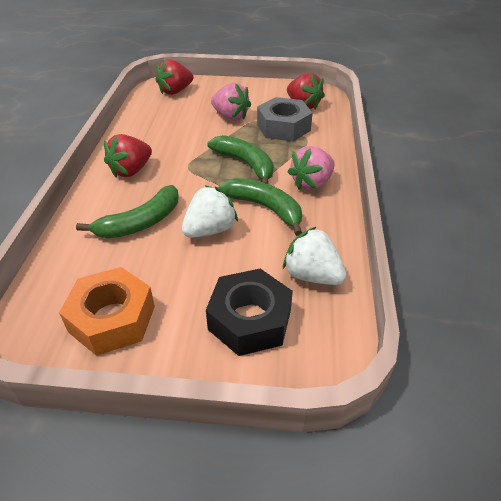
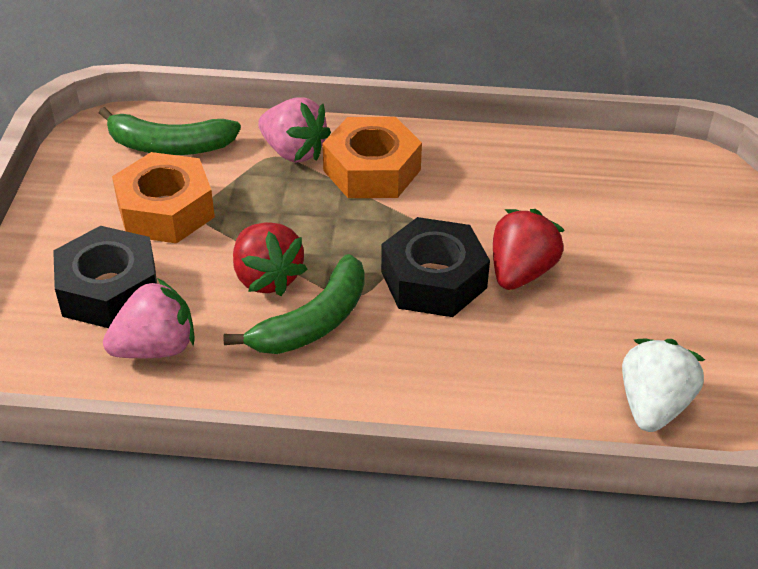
black nut: 1 -> 2
green banana: 3 -> 2
grey nut: 1 -> 0
orange nut: 1 -> 2
red strawberry: 3 -> 2
white strawberry: 2 -> 1

